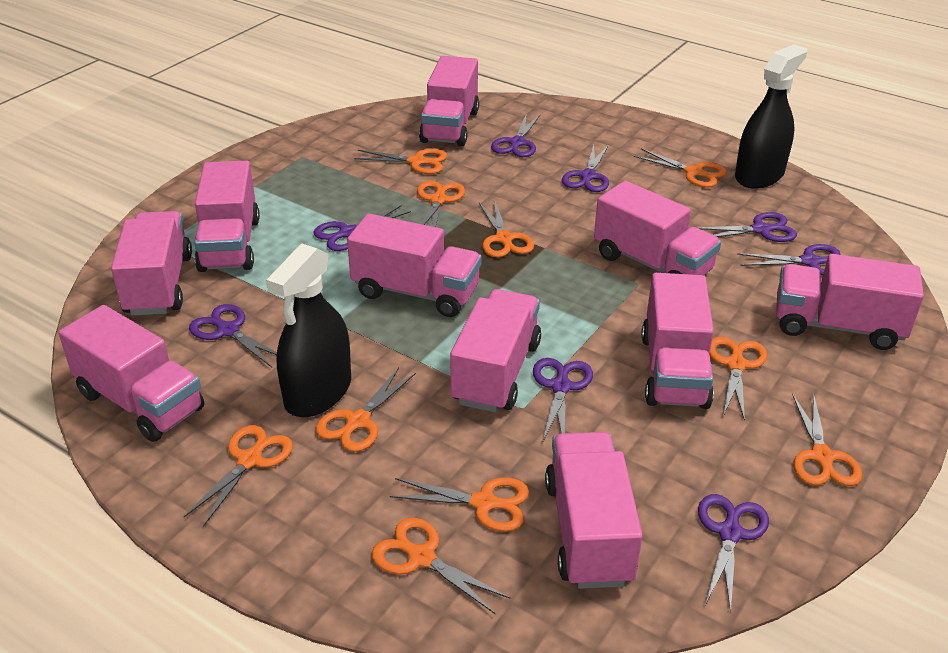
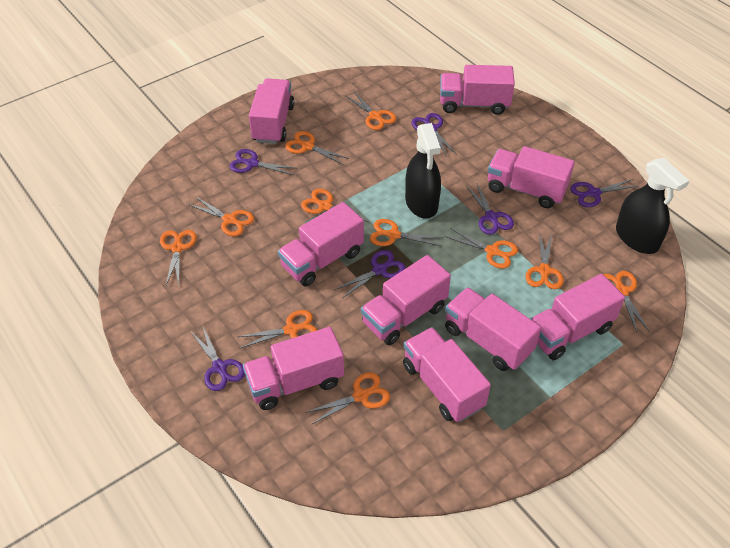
orange scissors: 10 -> 11
pink truck: 10 -> 9
purple scissors: 8 -> 6

